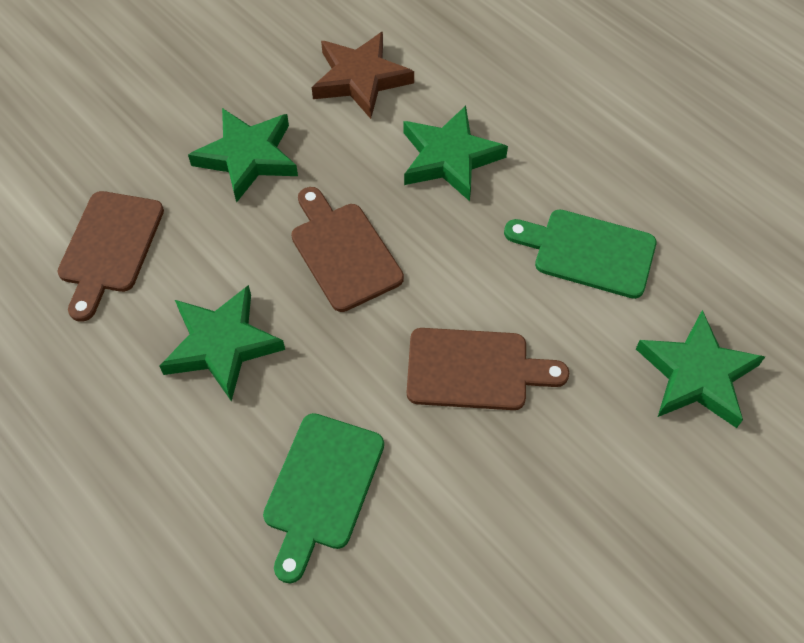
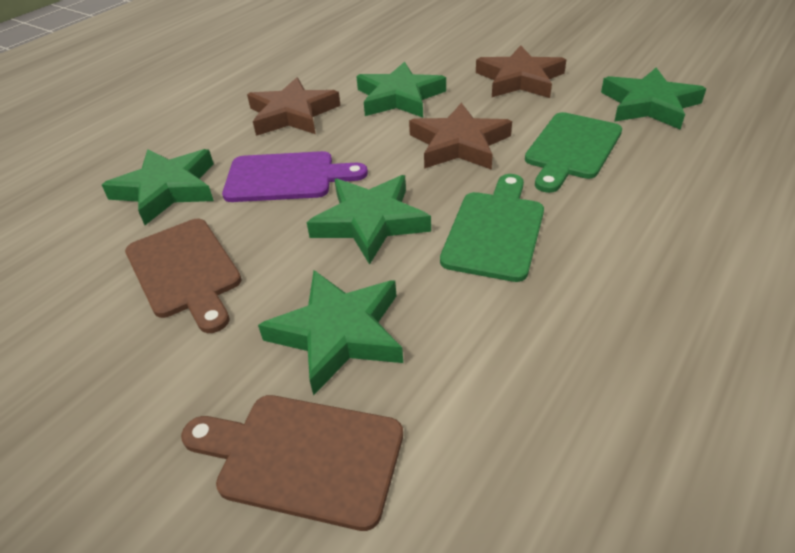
brown cutting board: 3 -> 2
brown star: 1 -> 3
green star: 4 -> 5
purple cutting board: 0 -> 1

